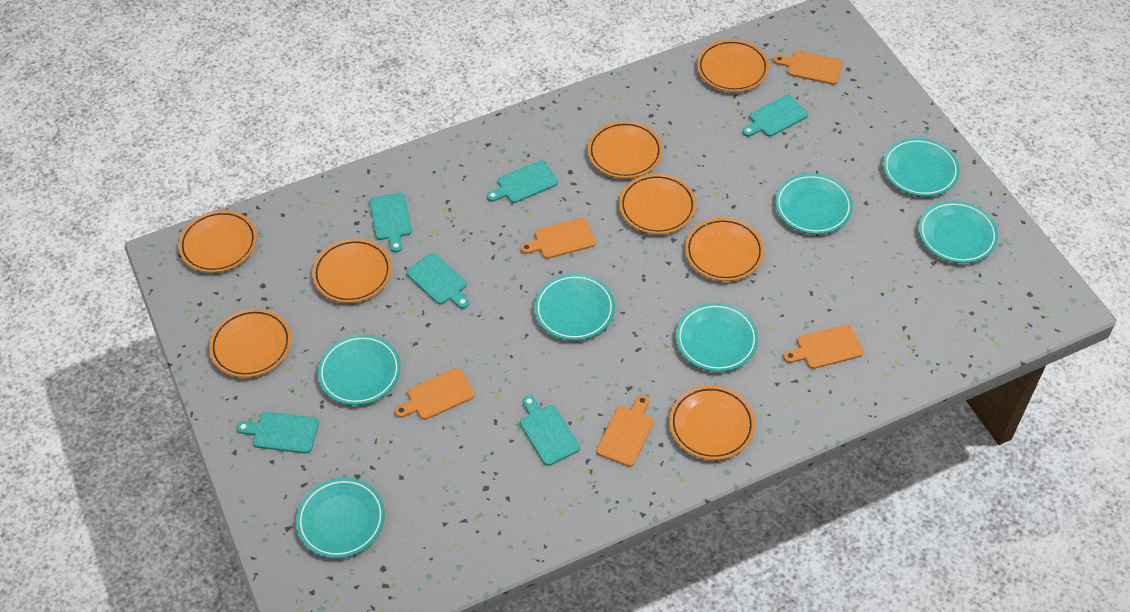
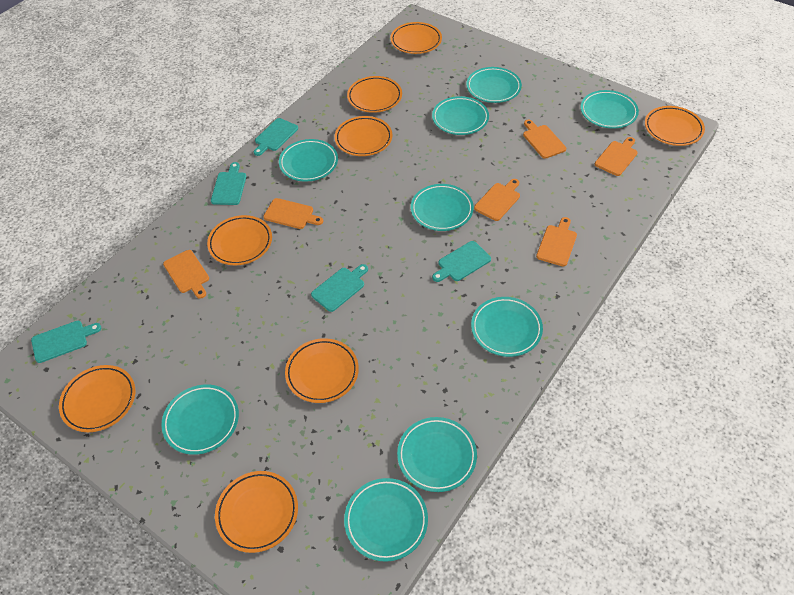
orange cutting board: 5 -> 6
turquoise cutting board: 6 -> 5
turquoise plate: 7 -> 9

